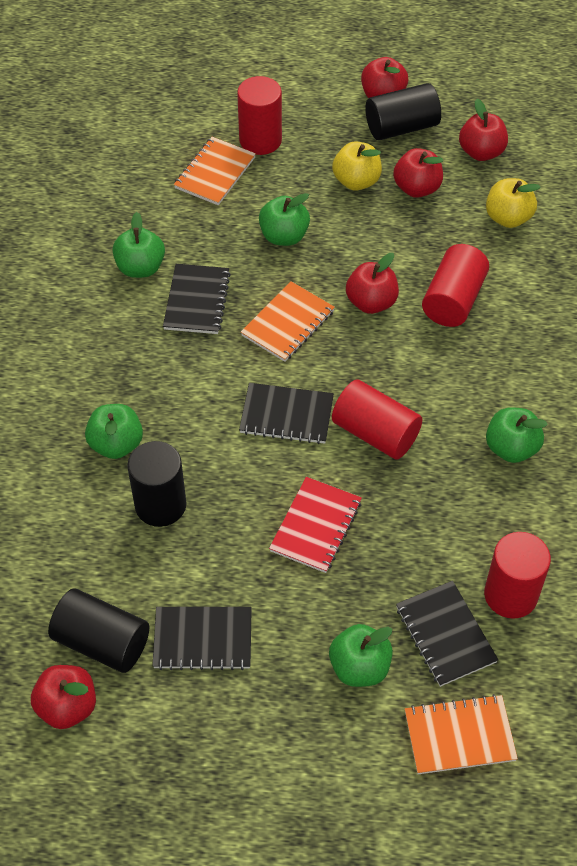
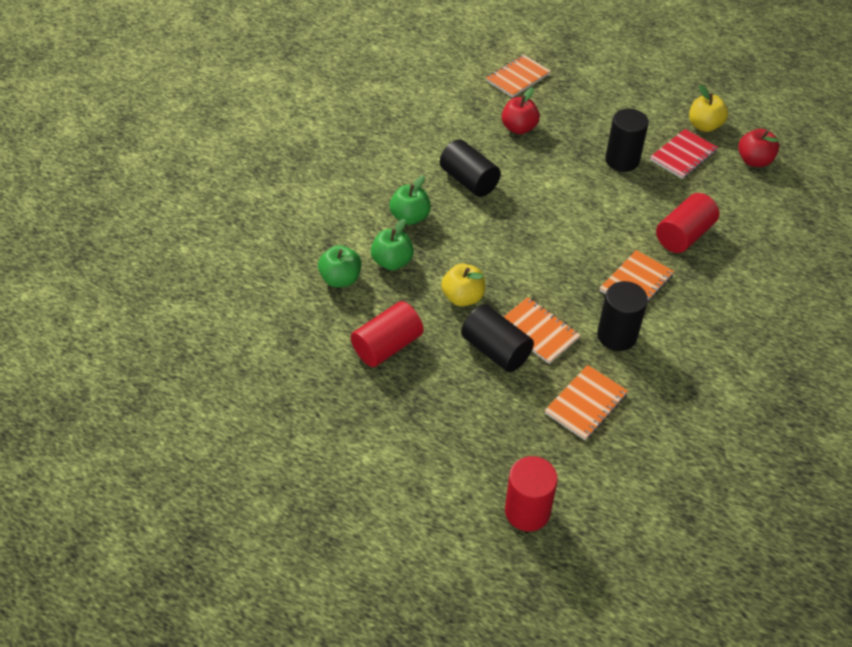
black cylinder: 3 -> 4
black notebook: 4 -> 0
green apple: 5 -> 3
orange notebook: 3 -> 4
red apple: 5 -> 2
red cylinder: 4 -> 3

